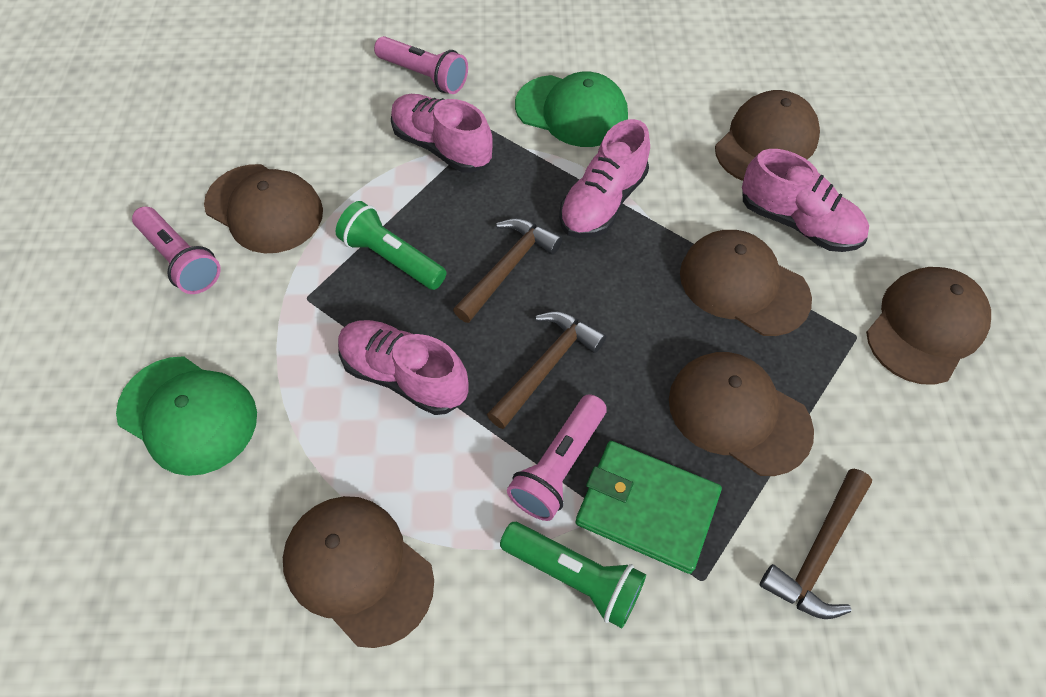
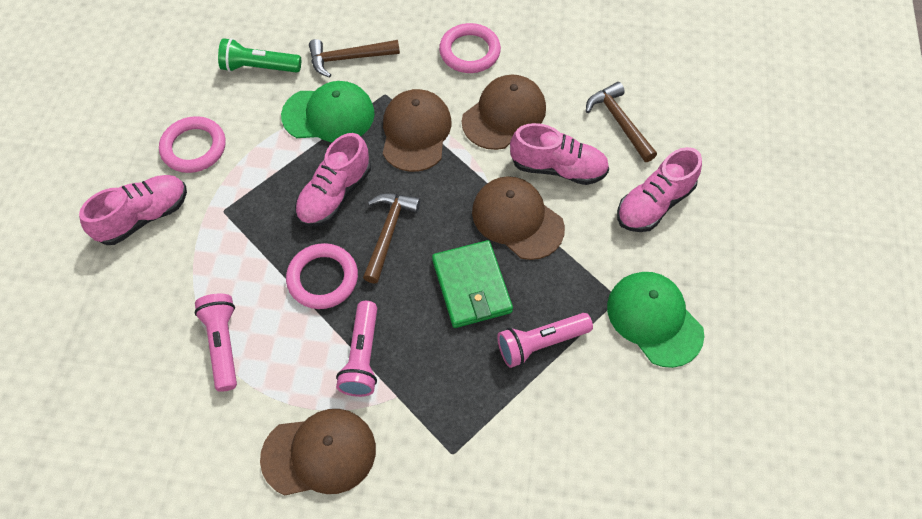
brown cap: 6 -> 4
green flashlight: 2 -> 1
pink ring: 0 -> 3

